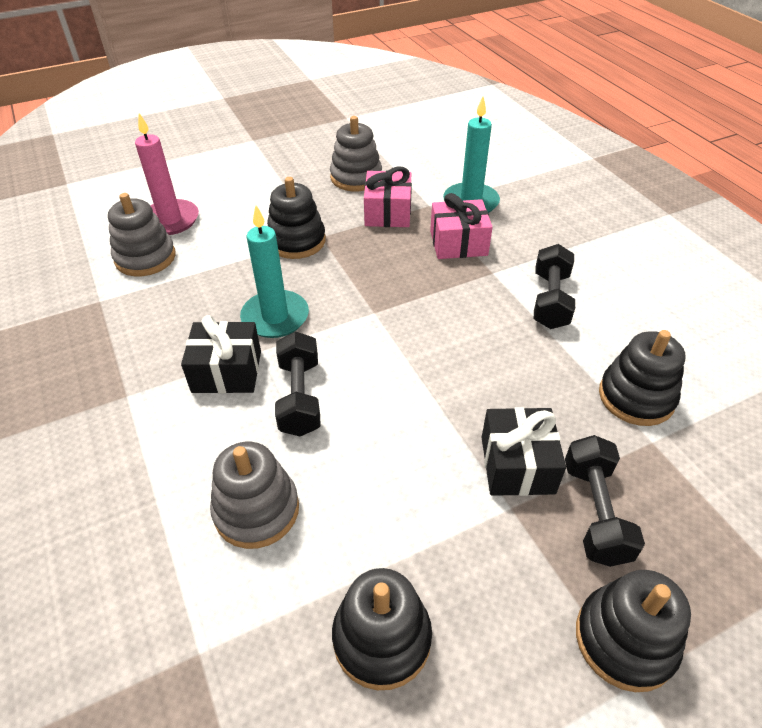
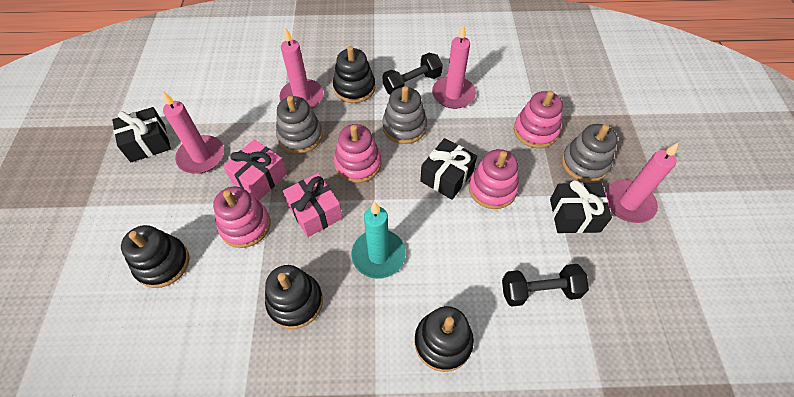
black dumbbell: 3 -> 2
black gift: 2 -> 3
pink candle: 1 -> 4
pink stacking toy: 0 -> 4
turquoise candle: 2 -> 1

